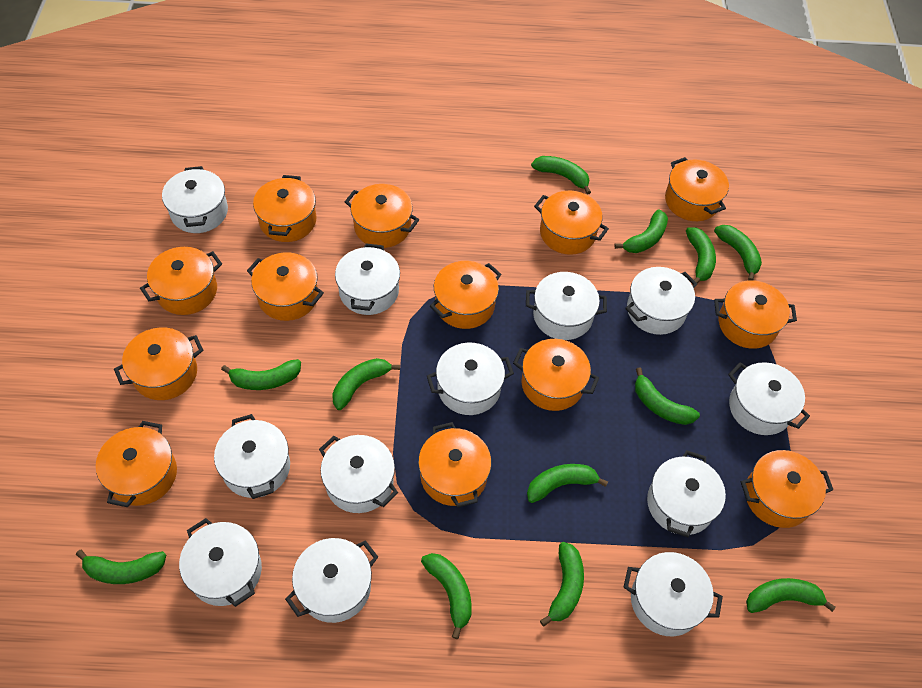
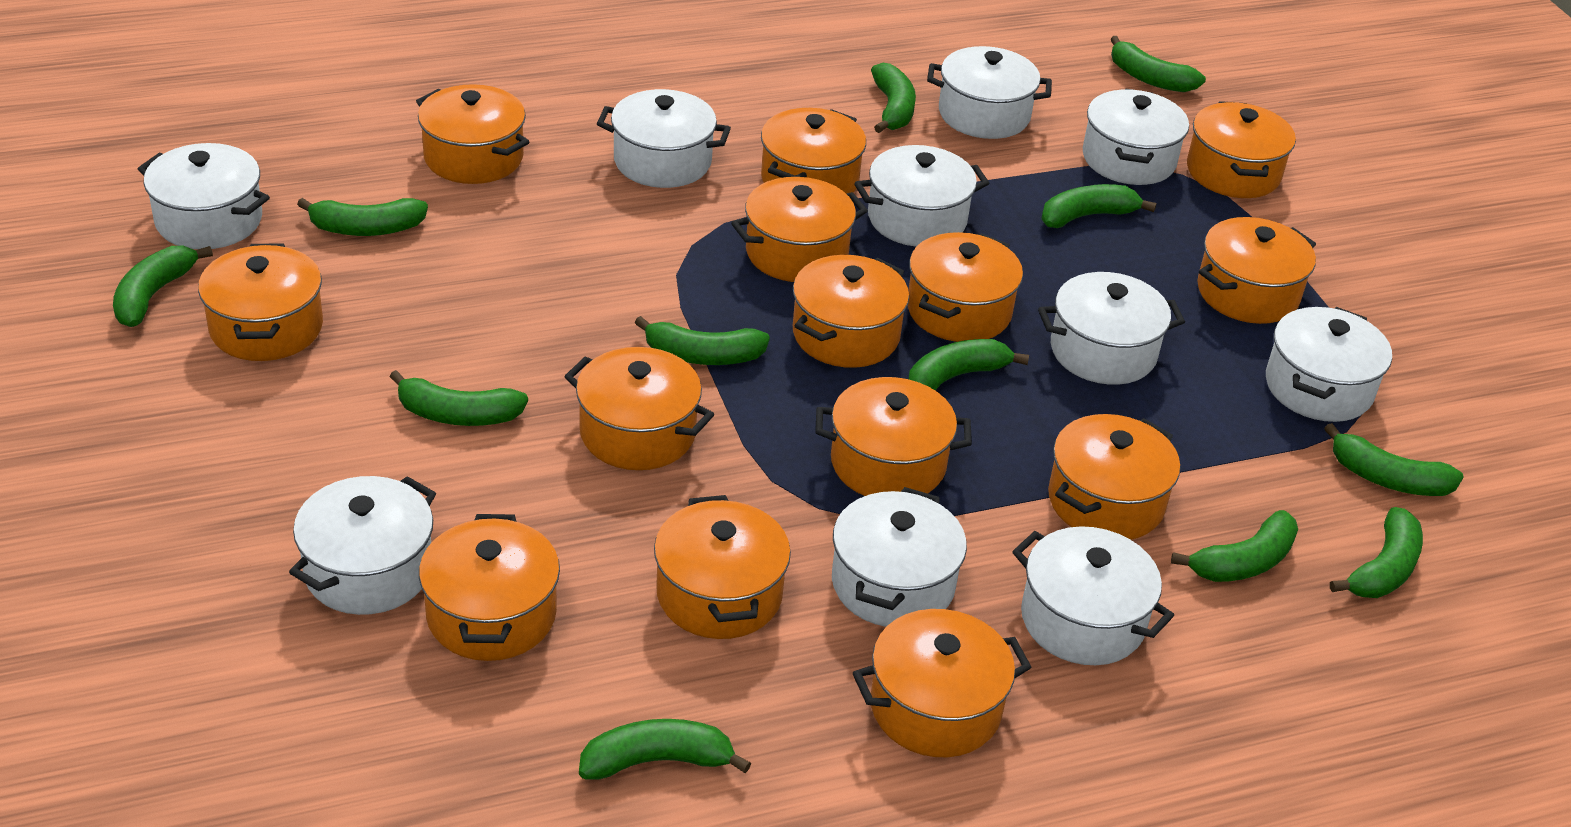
orange pot: 13 -> 14
white pot: 12 -> 10

